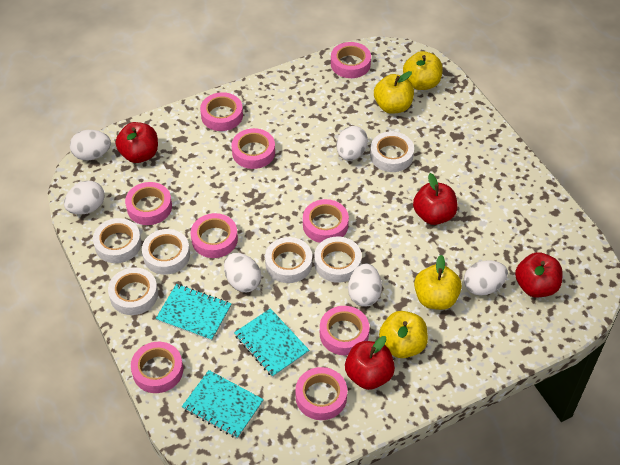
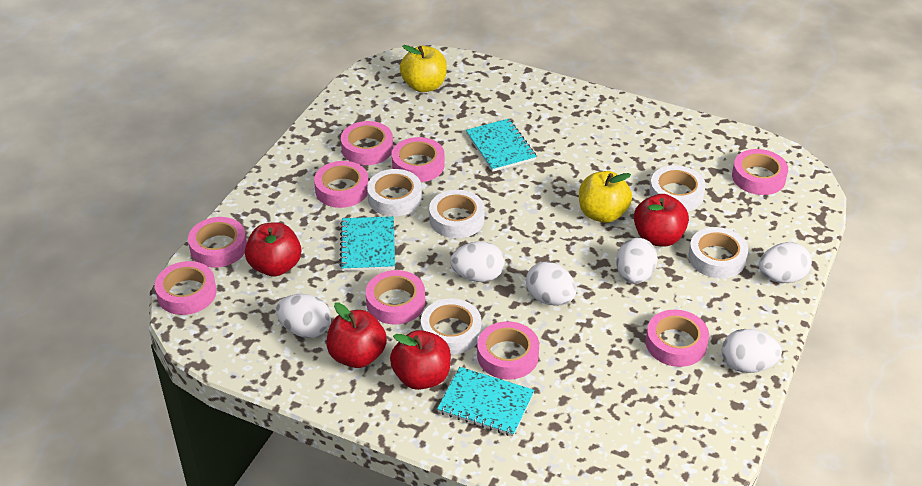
white tape: 6 -> 5
yellow apple: 4 -> 2

